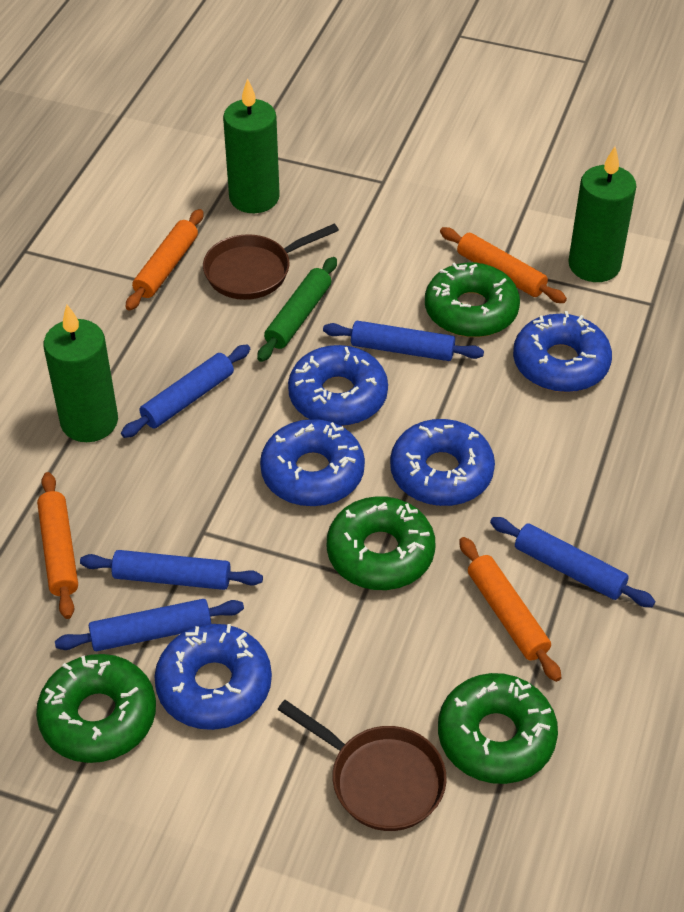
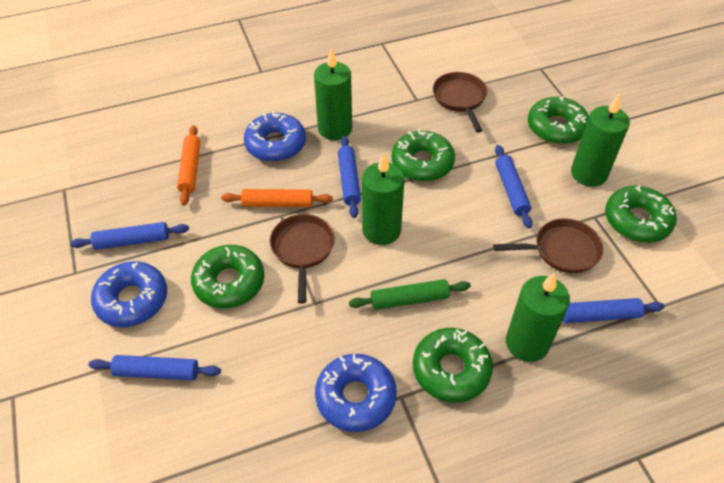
blue donut: 5 -> 3
brown pan: 2 -> 3
green candle: 3 -> 4
green donut: 4 -> 5
orange rolling pin: 4 -> 2

